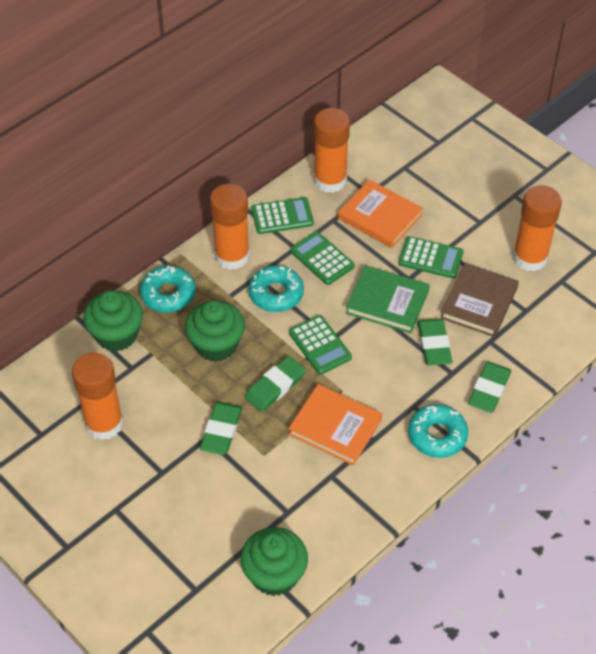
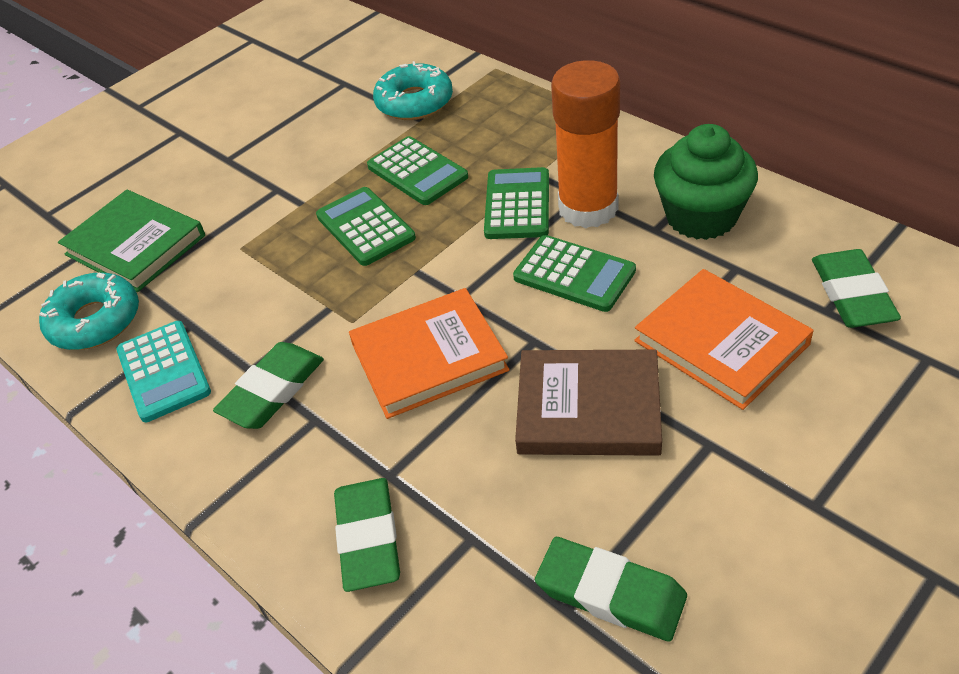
green cupcake: 3 -> 1
orange glue stick: 4 -> 1
turquoise calculator: 0 -> 1
turquoise donut: 3 -> 2

